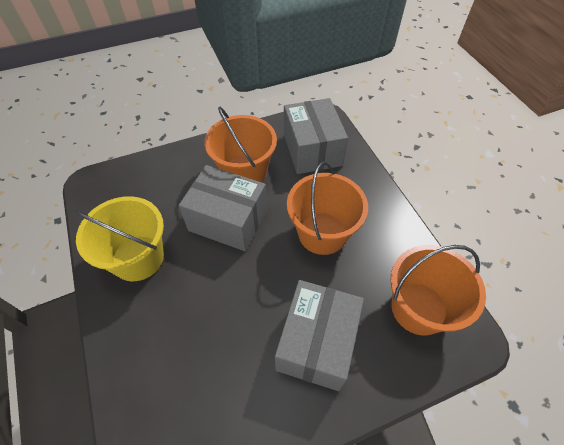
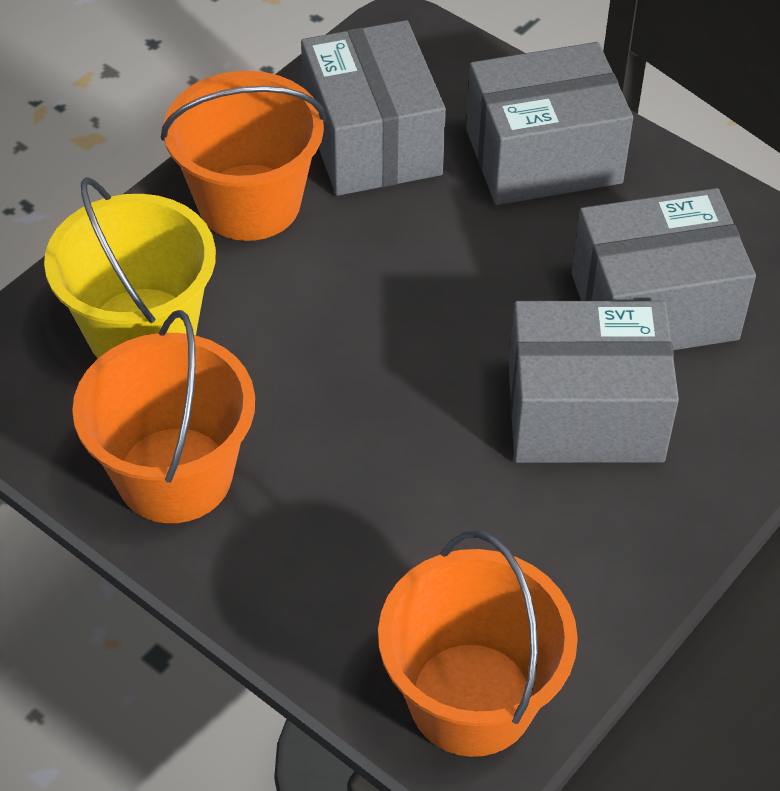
grey box: 3 -> 4

